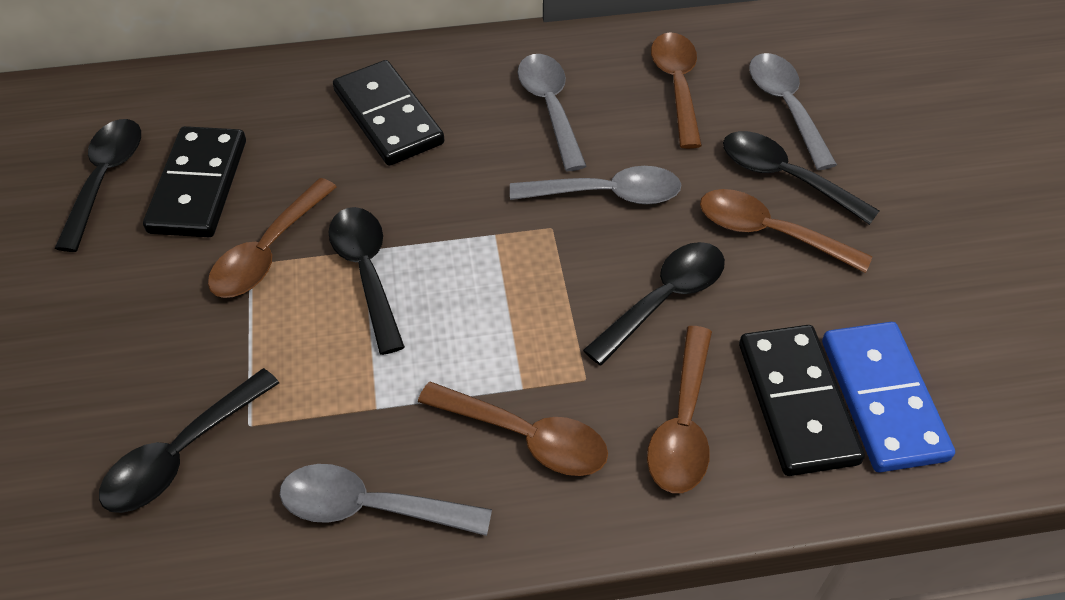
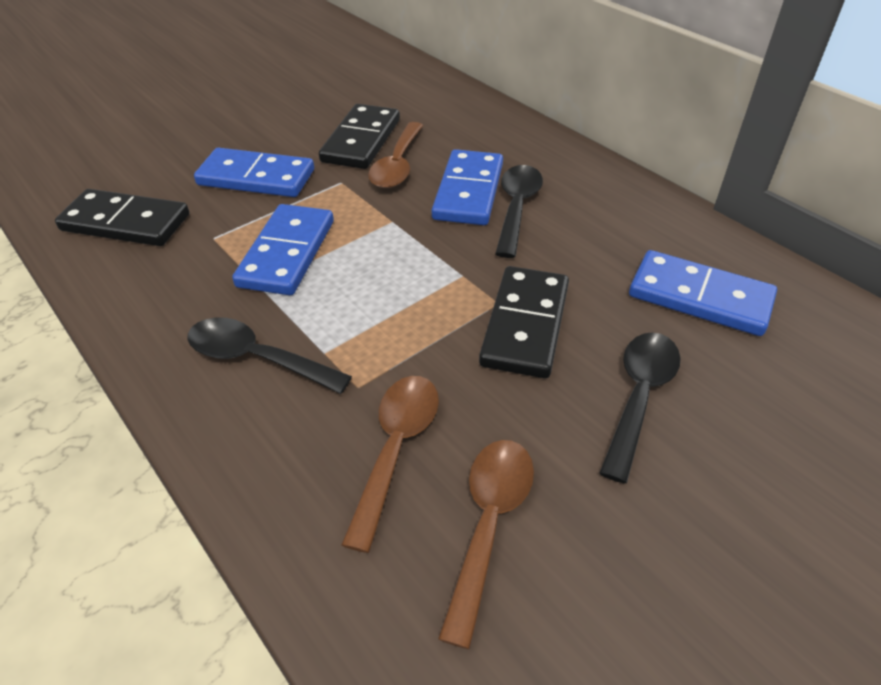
black spoon: 5 -> 3
blue domino: 1 -> 4
brown spoon: 5 -> 3
grey spoon: 4 -> 0

